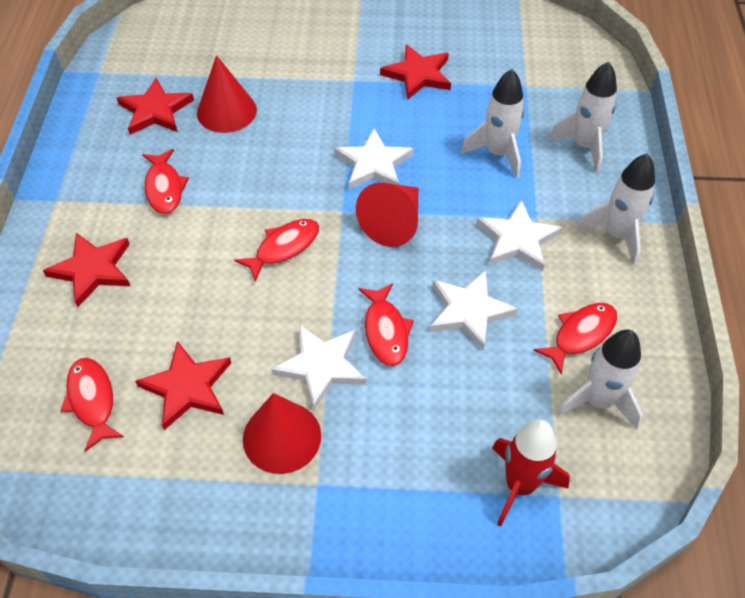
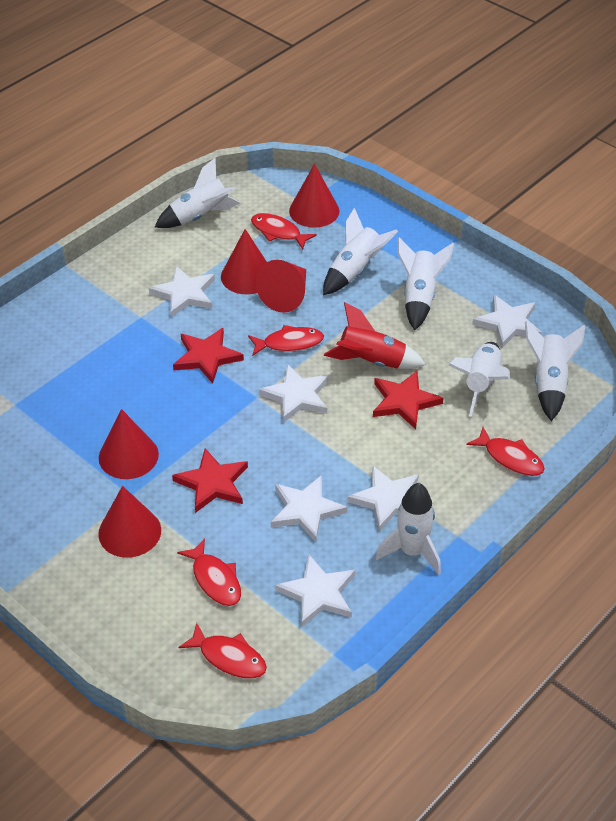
red cone: 3 -> 5
red star: 4 -> 3
white rocket: 4 -> 6
white star: 4 -> 6

